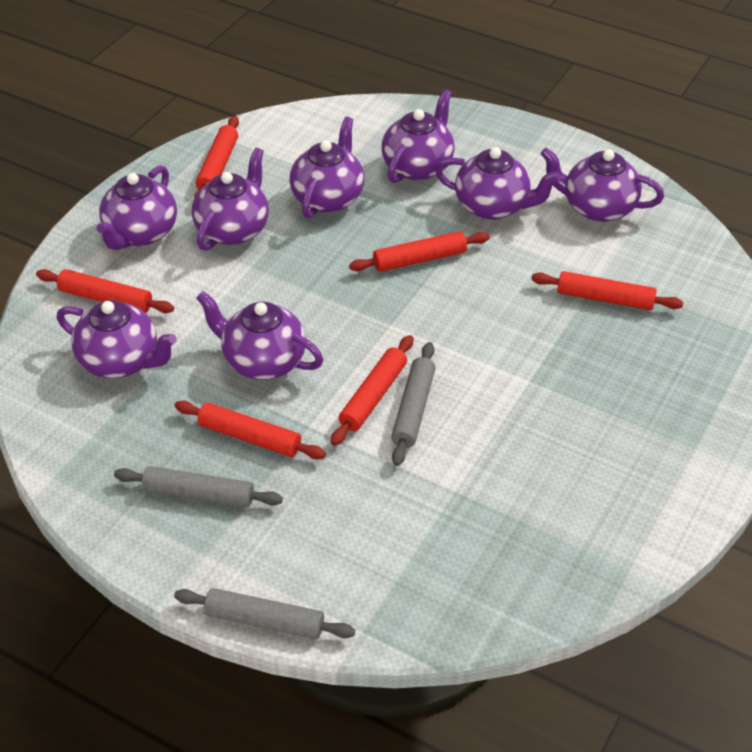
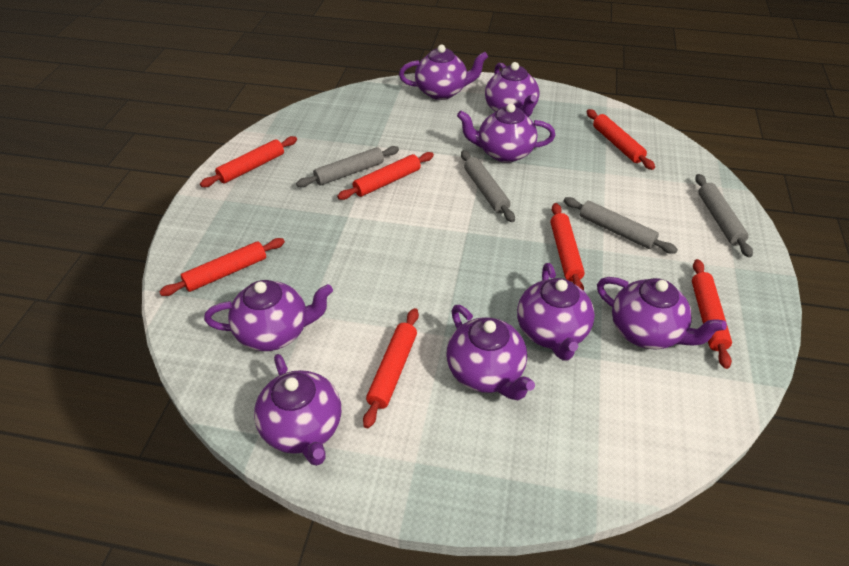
grey rolling pin: 3 -> 4
red rolling pin: 6 -> 7

